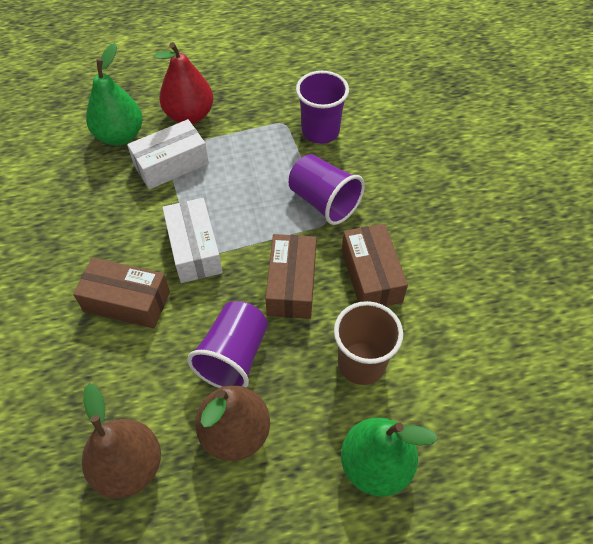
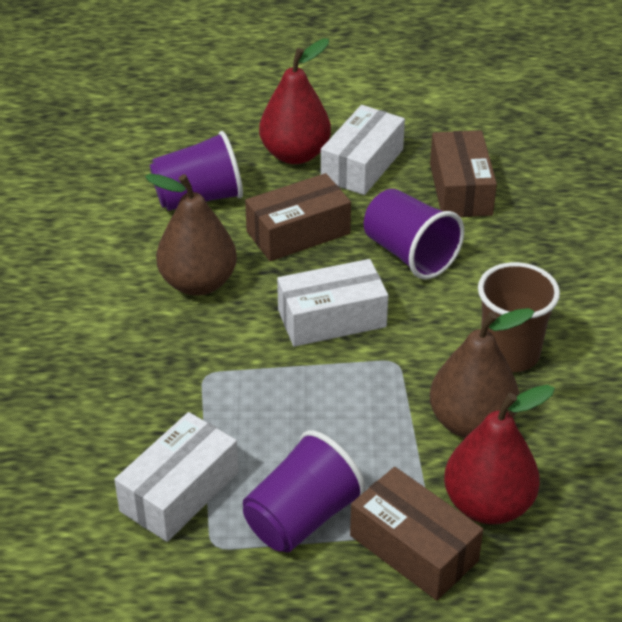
green pear: 2 -> 0
red pear: 1 -> 2
white box: 2 -> 3

